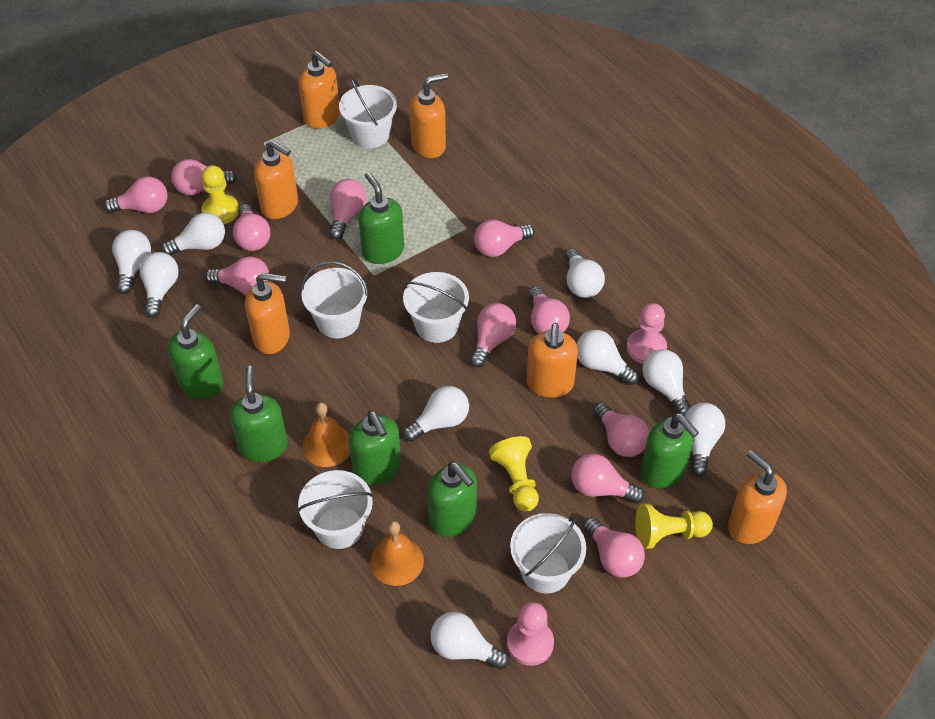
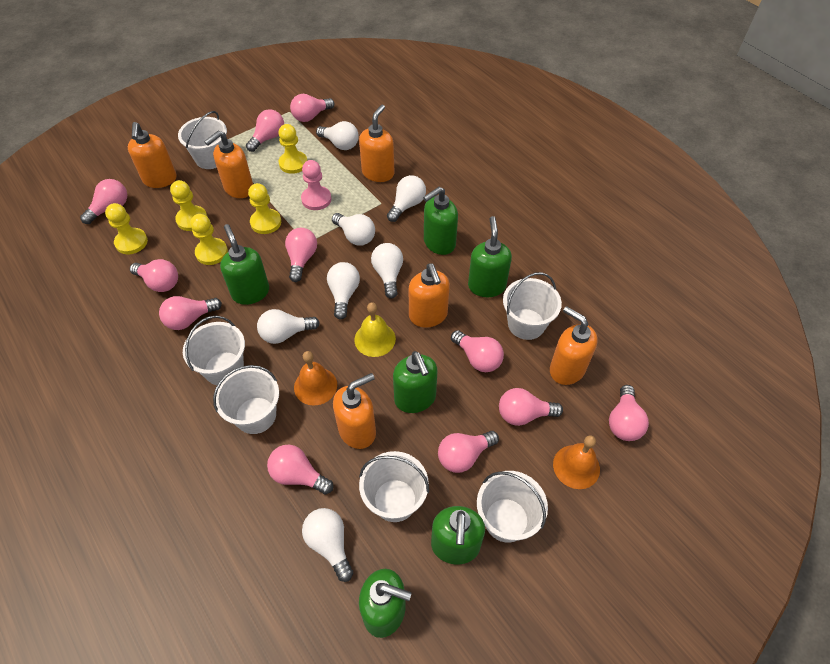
pink pawn: 2 -> 1
white bucket: 5 -> 6
white light bulb: 9 -> 7
yellow bell: 0 -> 1
yellow pawn: 3 -> 5

